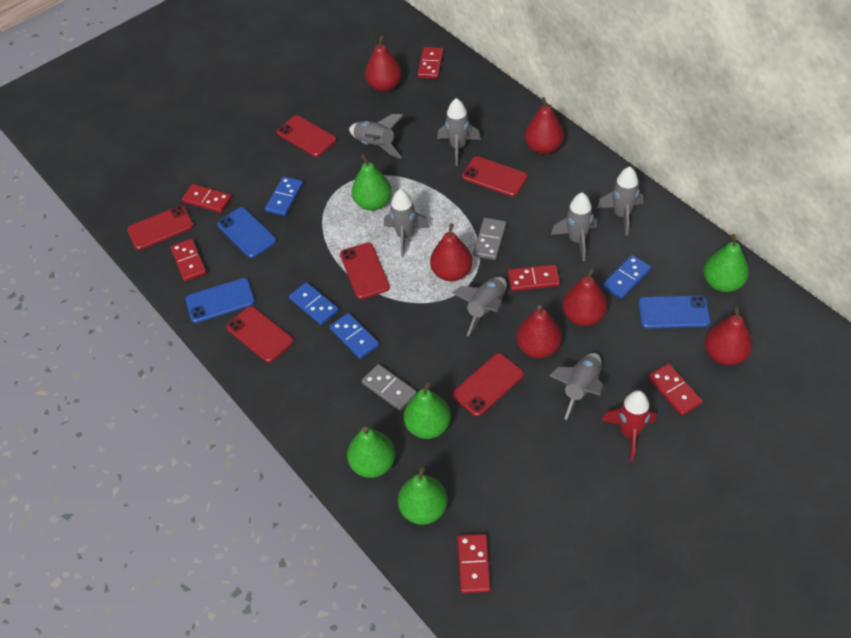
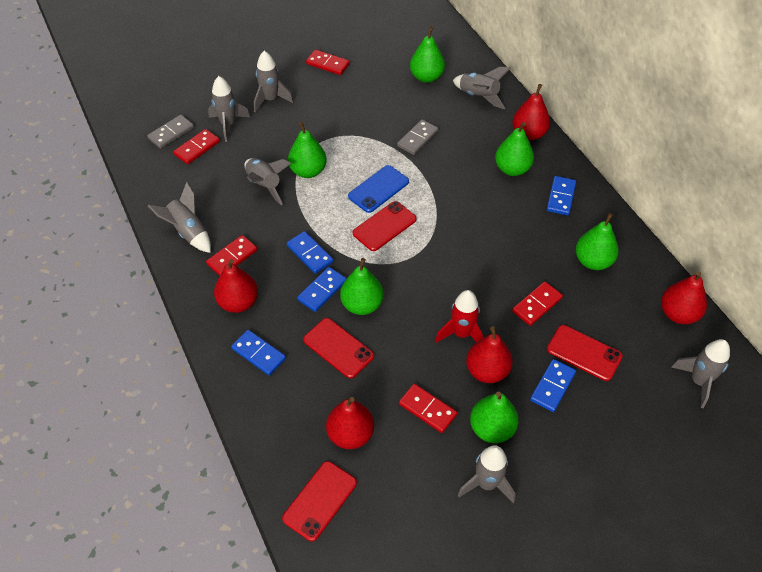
blue domino: 4 -> 5
blue phone: 3 -> 1
green pear: 5 -> 6
red domino: 6 -> 5
red pear: 6 -> 5
red phone: 6 -> 4

